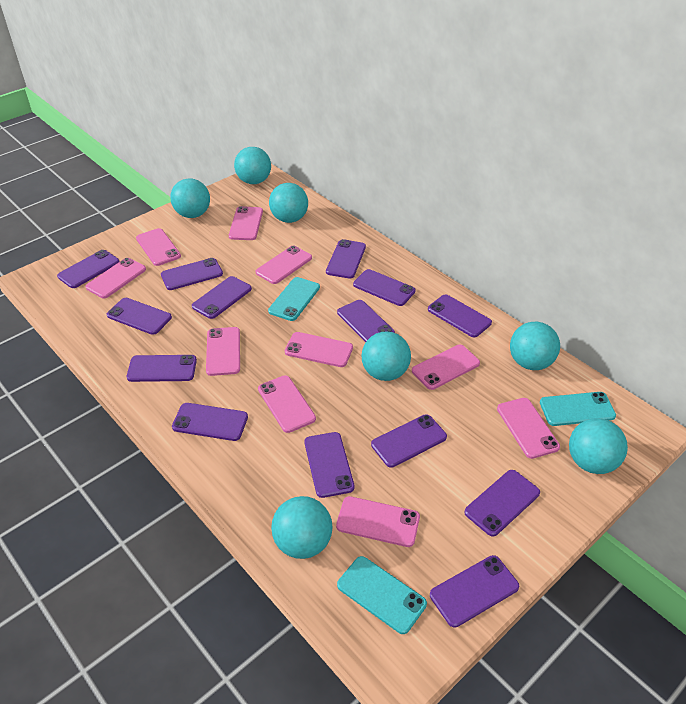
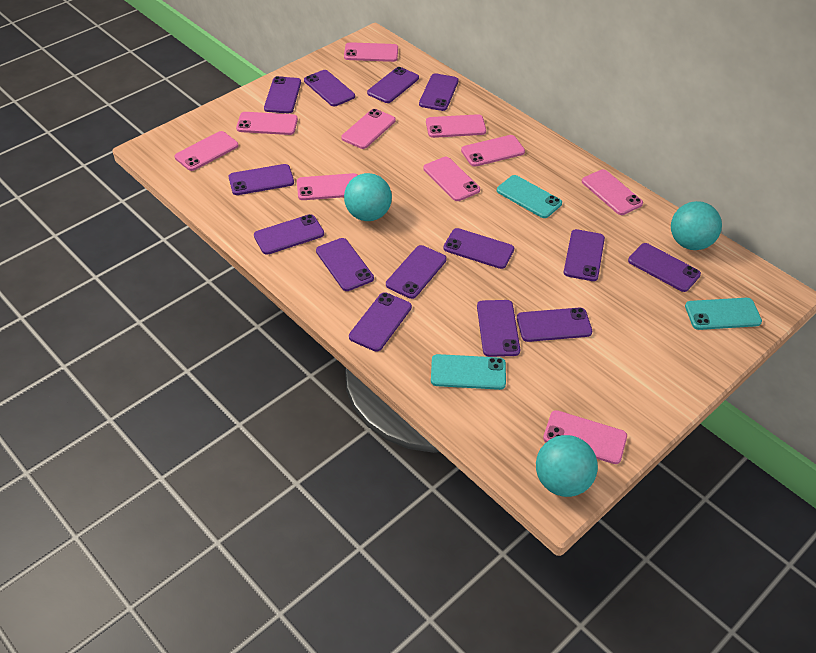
turquoise ball: 7 -> 3

